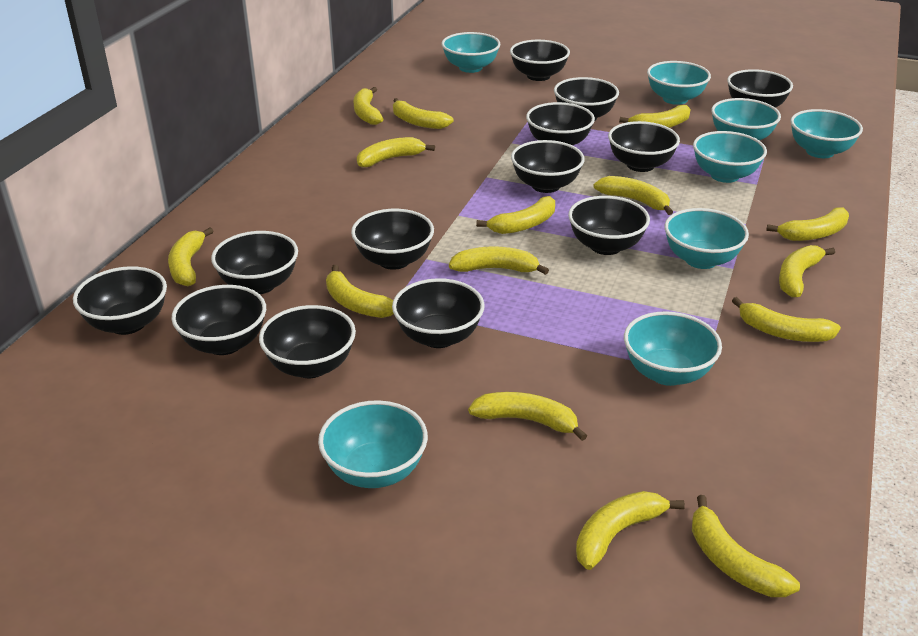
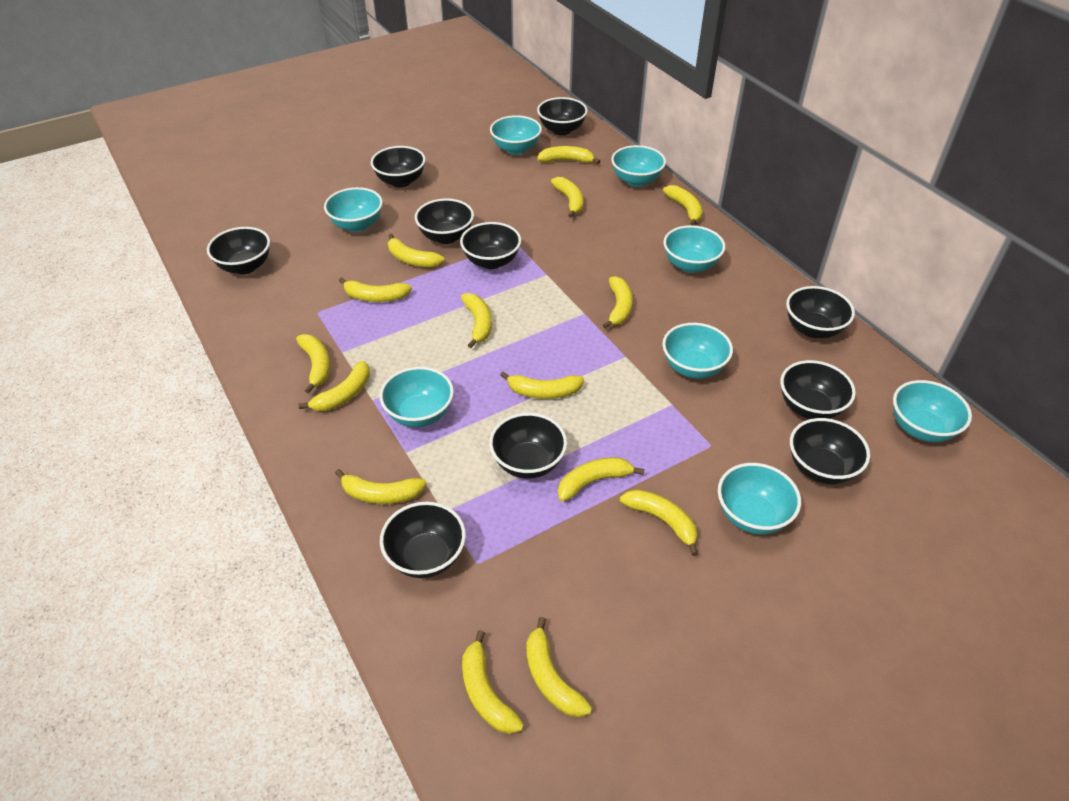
black bowl: 13 -> 10

